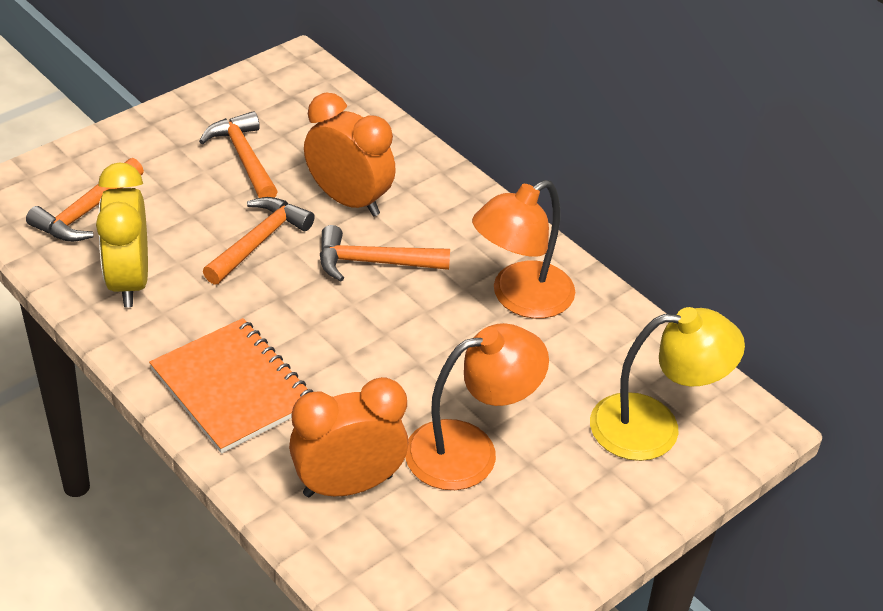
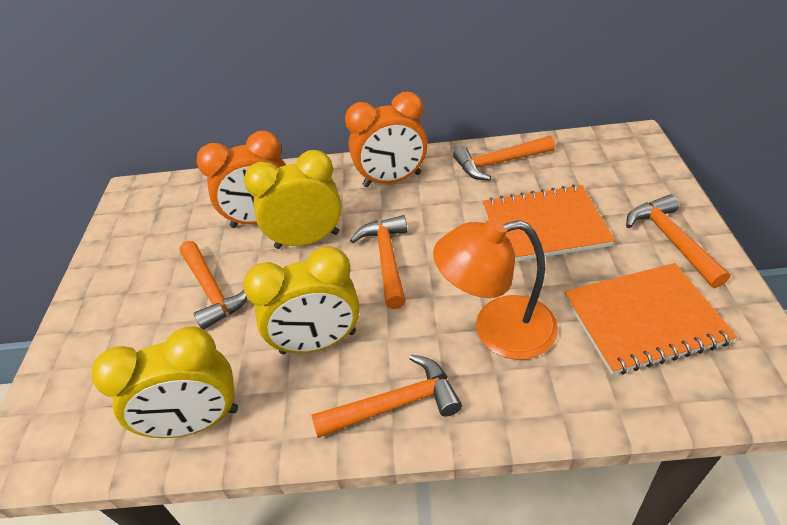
orange hammer: 4 -> 5
orange lamp: 2 -> 1
orange notebook: 1 -> 2
yellow clock: 1 -> 3
yellow lamp: 1 -> 0

